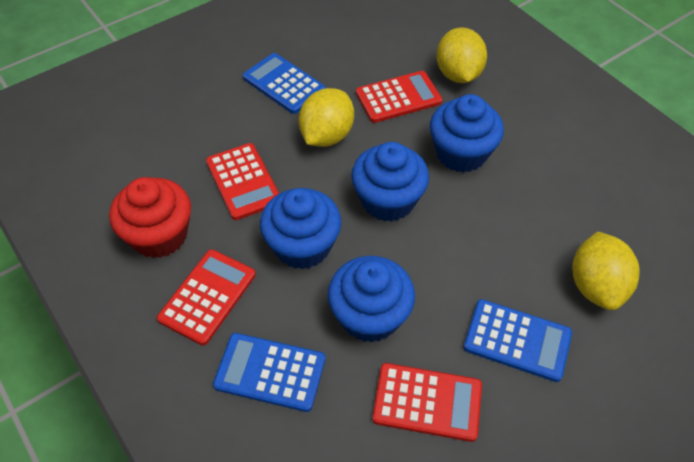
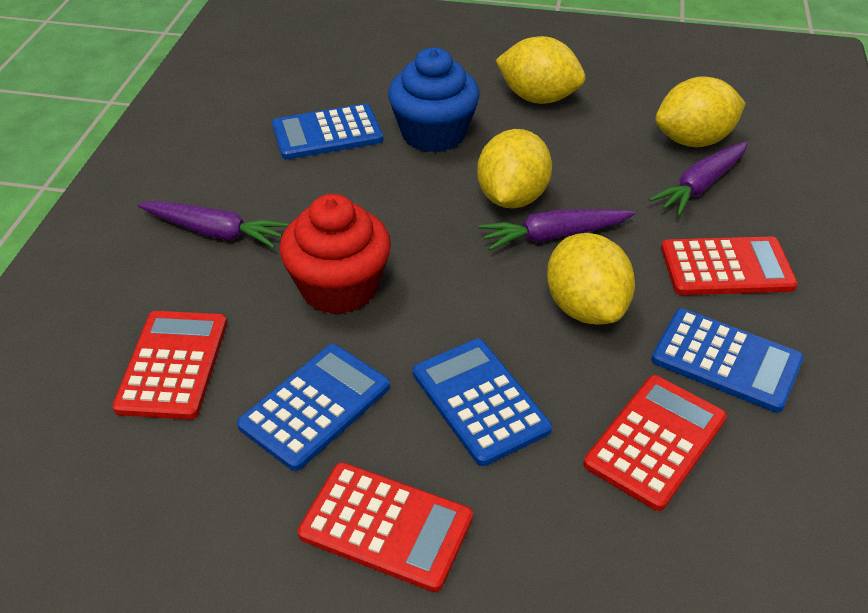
blue calculator: 3 -> 4
blue cupcake: 4 -> 1
purple carrot: 0 -> 3
yellow lemon: 3 -> 4

